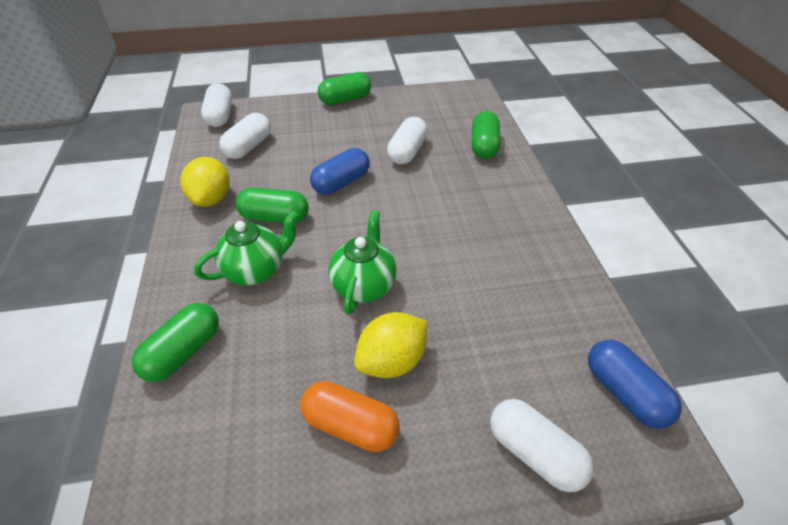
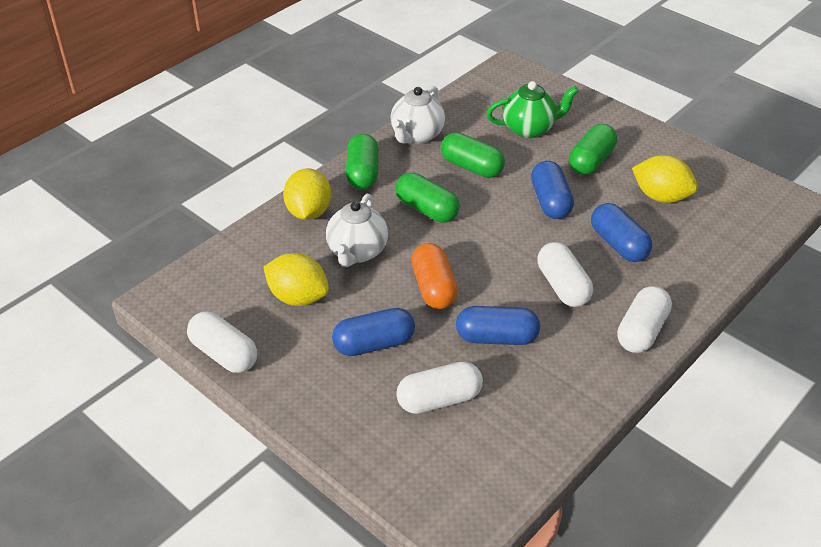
blue capsule: 2 -> 4
green teapot: 2 -> 1
white teapot: 0 -> 2
yellow lemon: 2 -> 3

